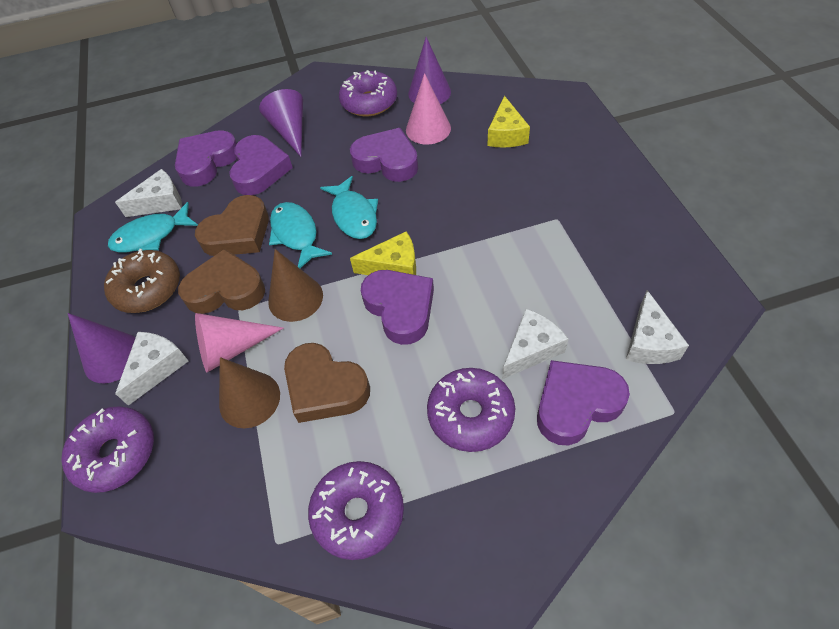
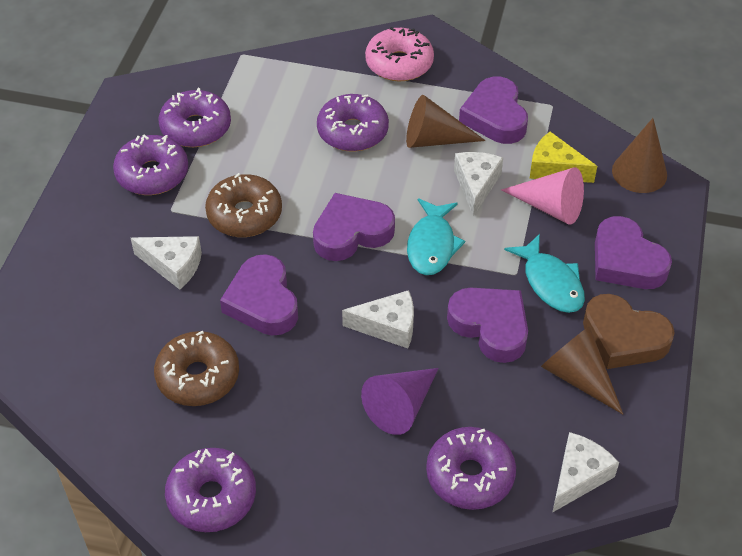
brown cone: 2 -> 3
brown donut: 1 -> 2
brown heart: 3 -> 1
pink cone: 2 -> 1
pink donut: 0 -> 1
purple cone: 3 -> 1
purple donut: 4 -> 5
turquoise fish: 3 -> 2
yellow cheese: 2 -> 1

